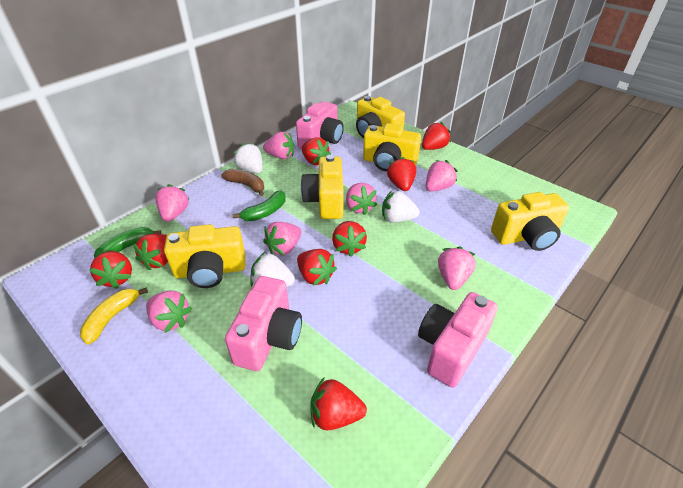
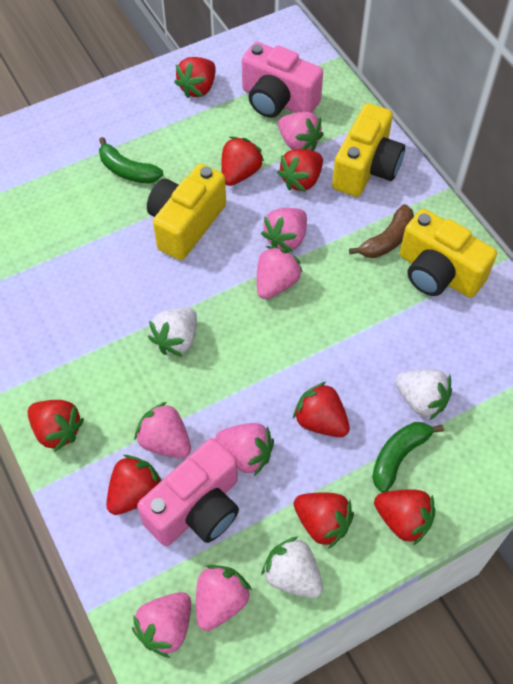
pink camera: 3 -> 2
yellow banana: 1 -> 0
yellow camera: 5 -> 3

